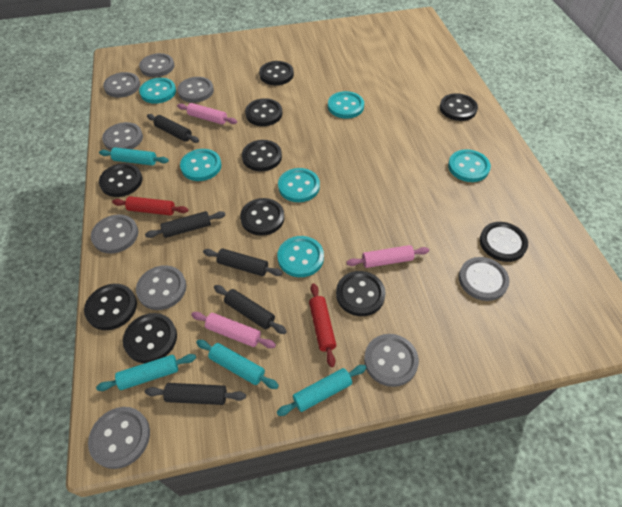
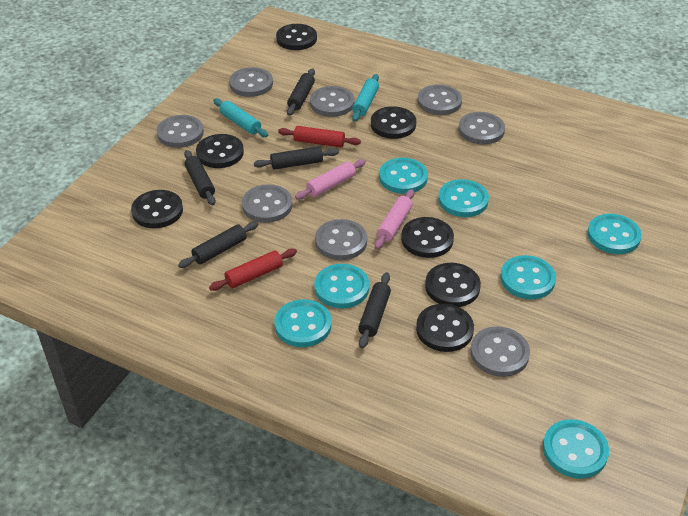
black button: 10 -> 7
grey button: 9 -> 8
pink rolling pin: 3 -> 2
turquoise button: 6 -> 7
turquoise rolling pin: 4 -> 2

